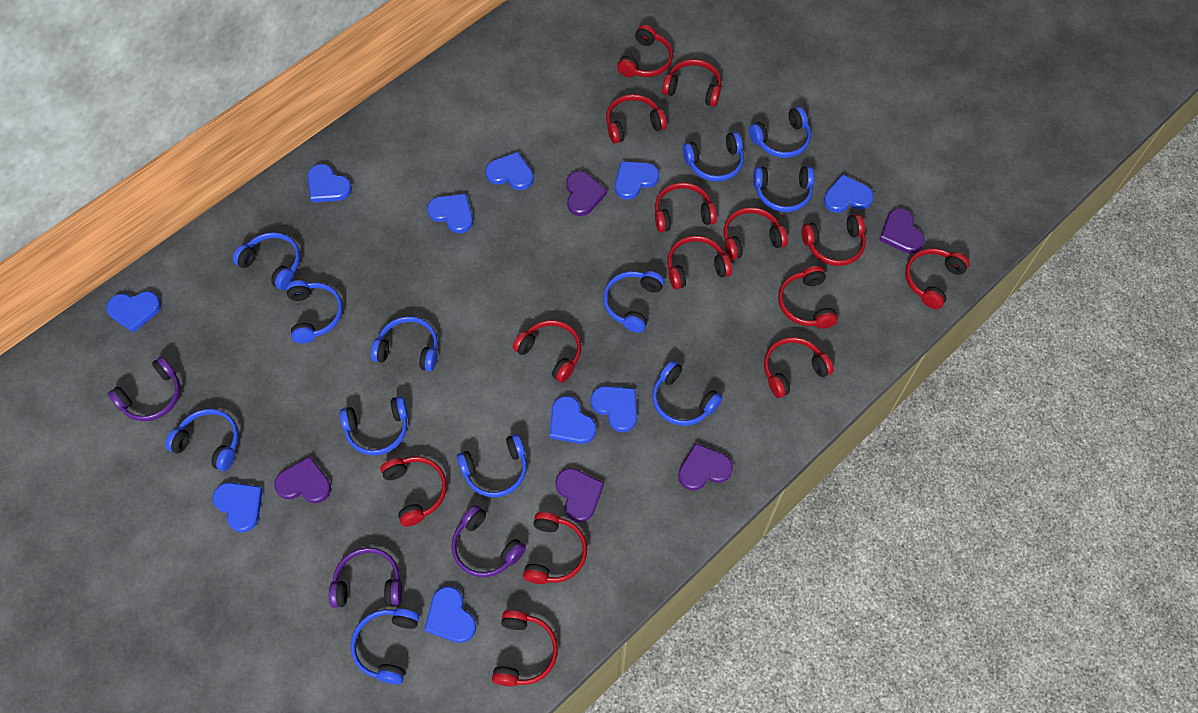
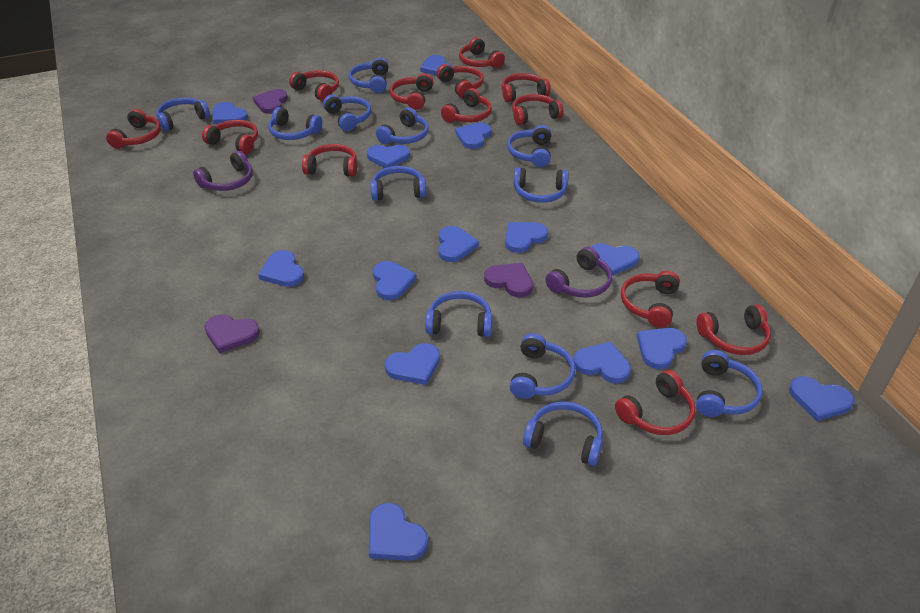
blue heart: 10 -> 14
purple headphones: 3 -> 2
purple heart: 5 -> 3
red headphones: 14 -> 13

